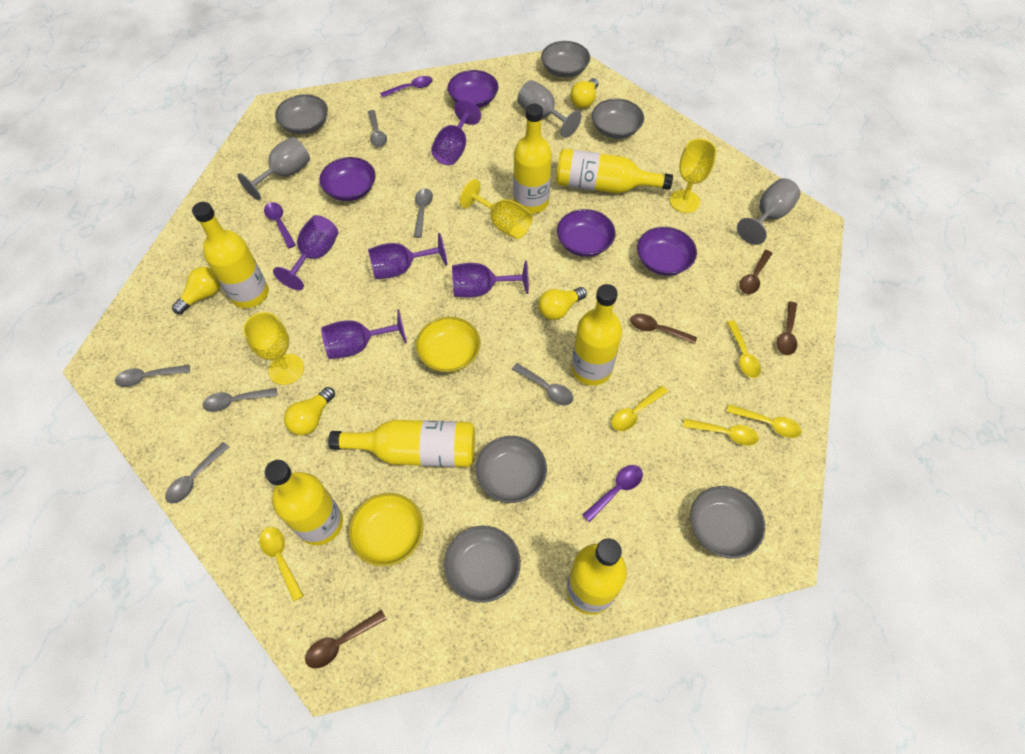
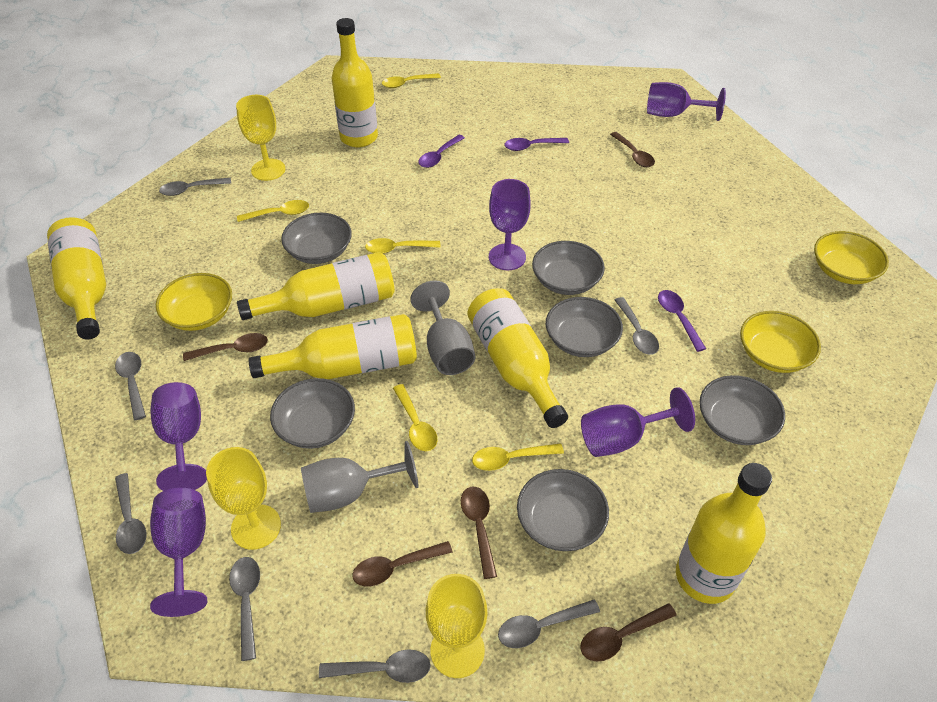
brown spoon: 4 -> 5
grey goblet: 3 -> 2
grey spoon: 6 -> 7
purple bowl: 4 -> 0
yellow bottle: 7 -> 6
yellow bowl: 2 -> 3
yellow light bulb: 4 -> 0

